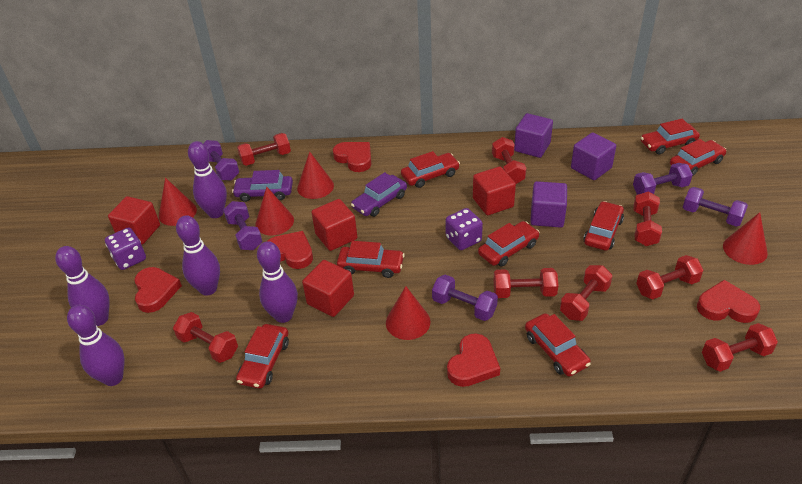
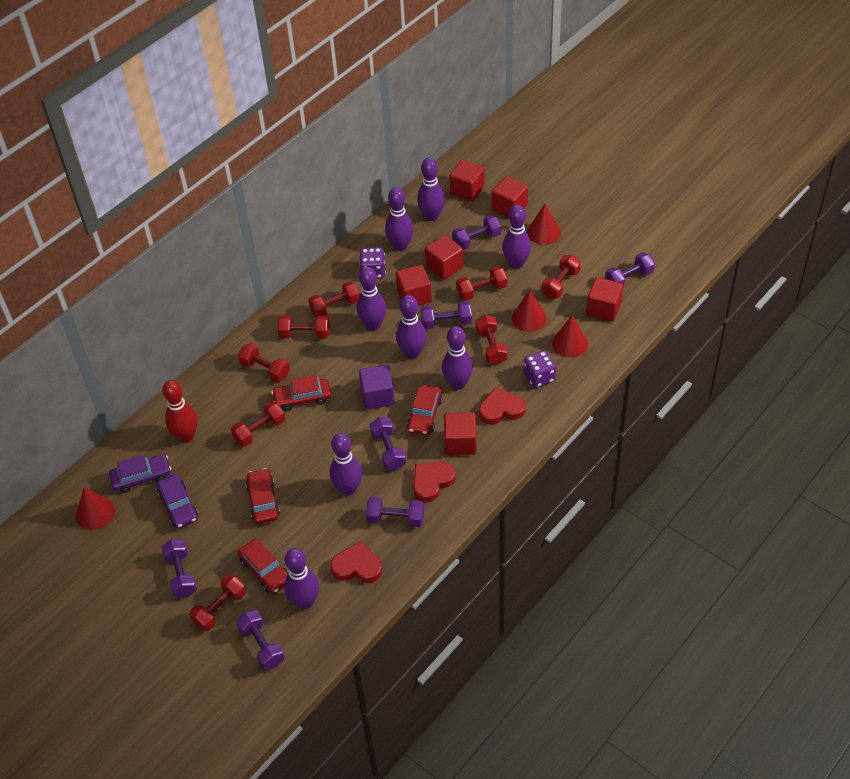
purple bowling pin: 5 -> 8
purple cube: 3 -> 1
purple dumbbell: 5 -> 7
red bowling pin: 0 -> 1
red car: 8 -> 4
red cone: 5 -> 4
red cube: 4 -> 6
red heart: 5 -> 3

